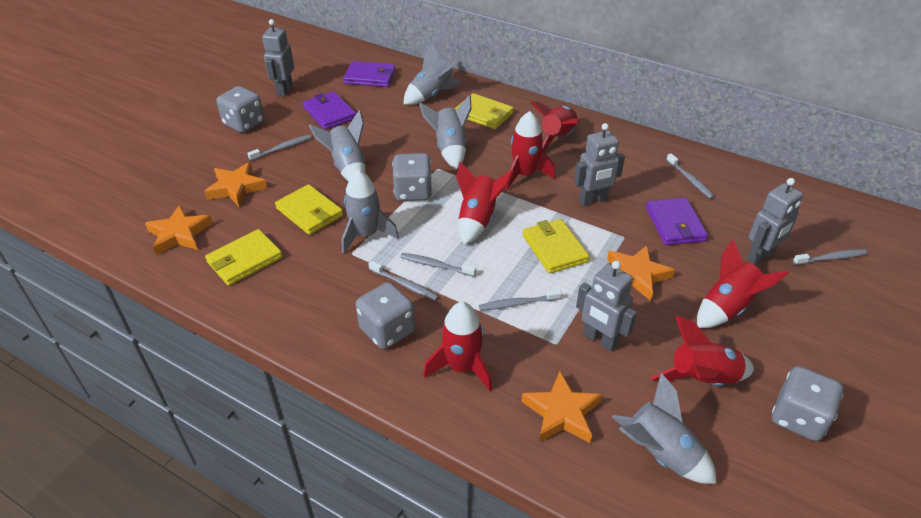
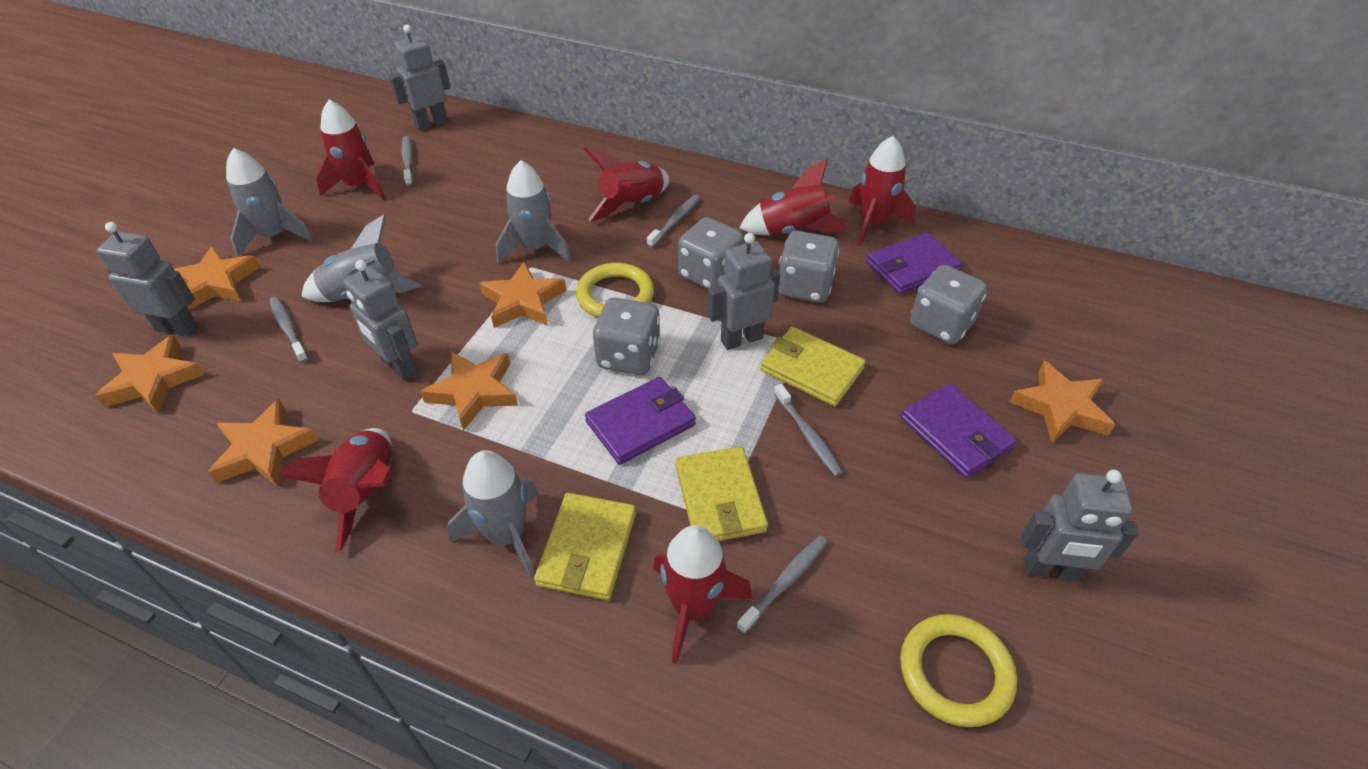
grey robot: 4 -> 5
grey rocket: 5 -> 4
grey toothbrush: 6 -> 5
orange star: 4 -> 6
yellow ring: 0 -> 2
yellow wallet: 4 -> 3

